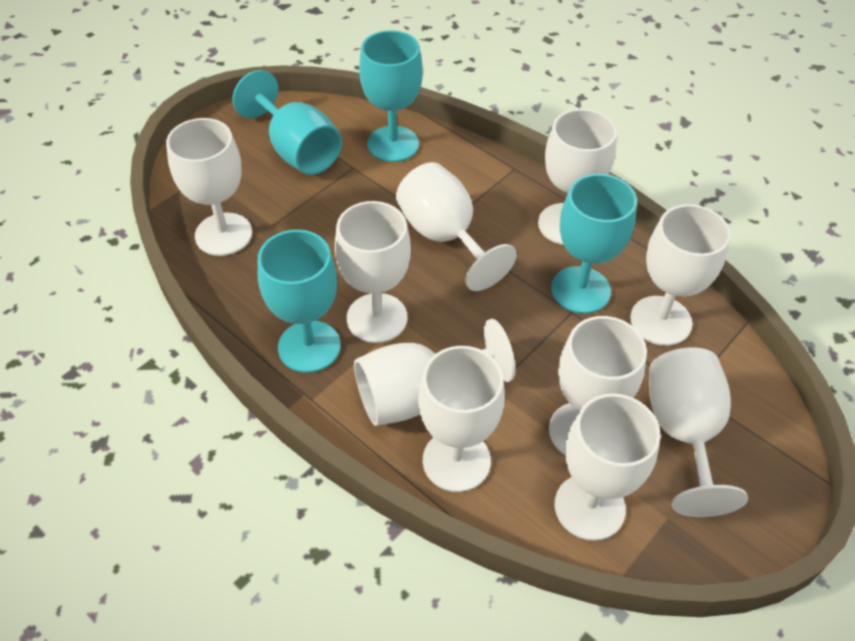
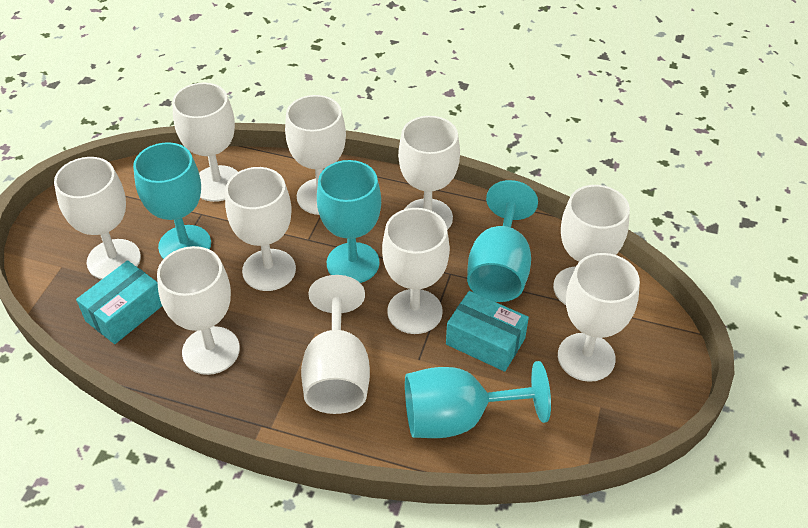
turquoise box: 0 -> 2

